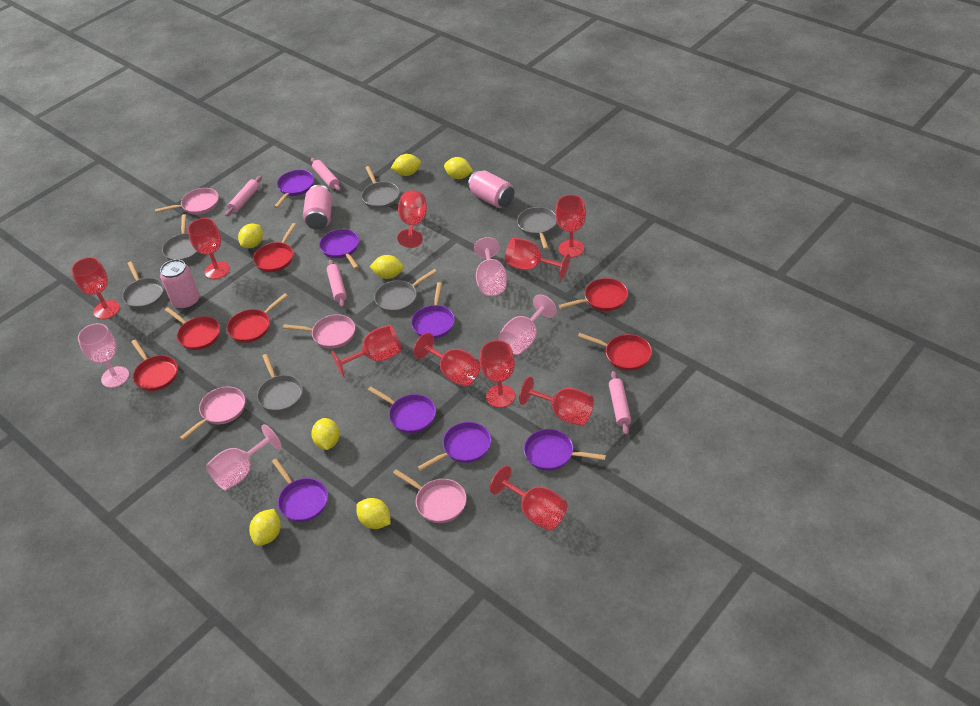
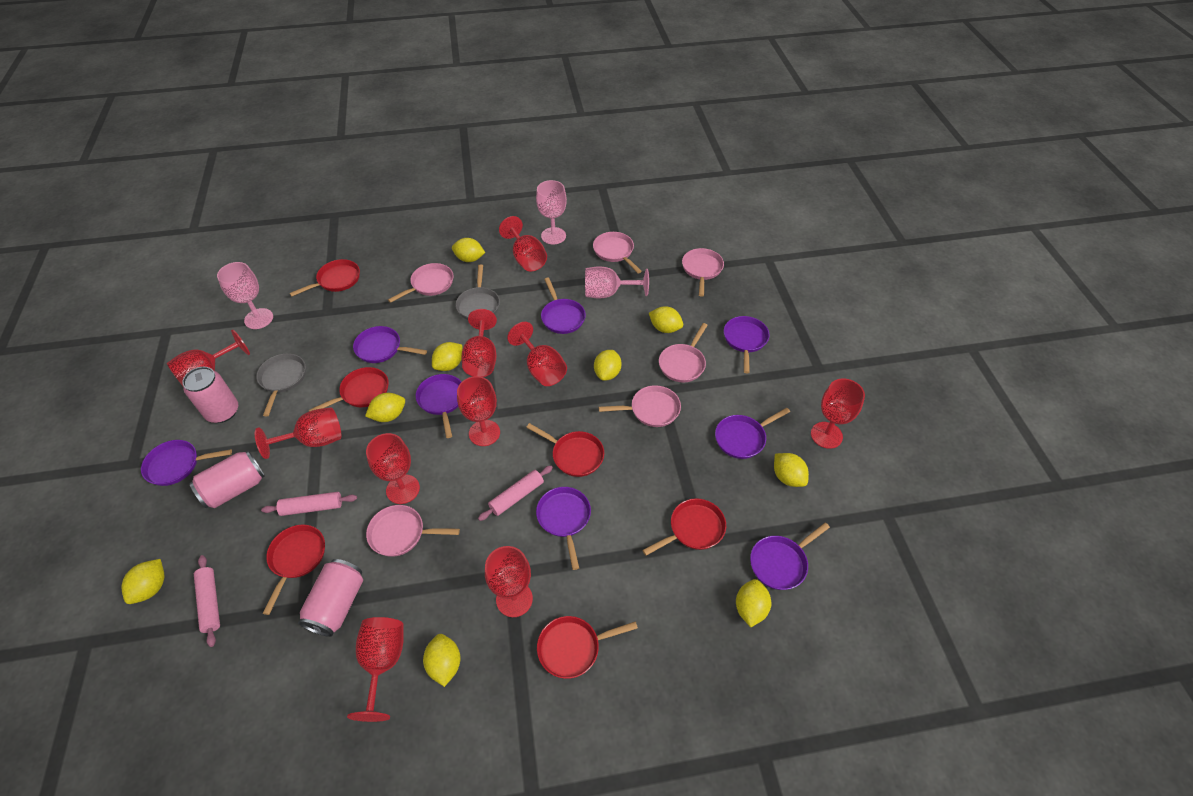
grey pan: 6 -> 2
pink goblet: 4 -> 3
pink pan: 4 -> 6
pink rolling pin: 4 -> 3
purple pan: 7 -> 8
yellow lemon: 7 -> 9

